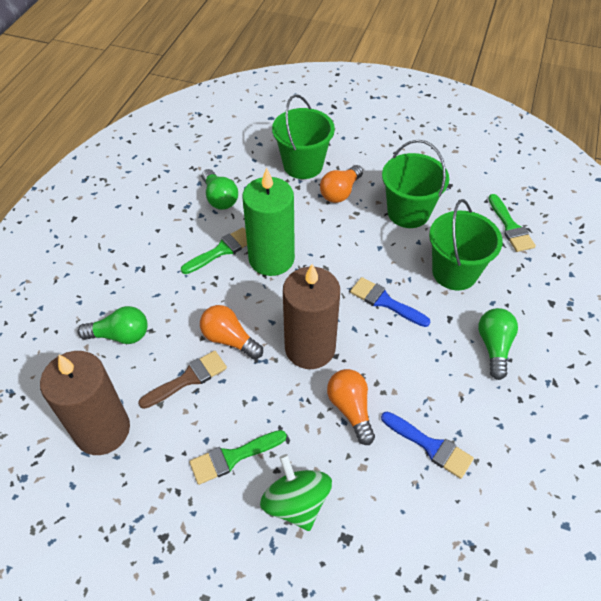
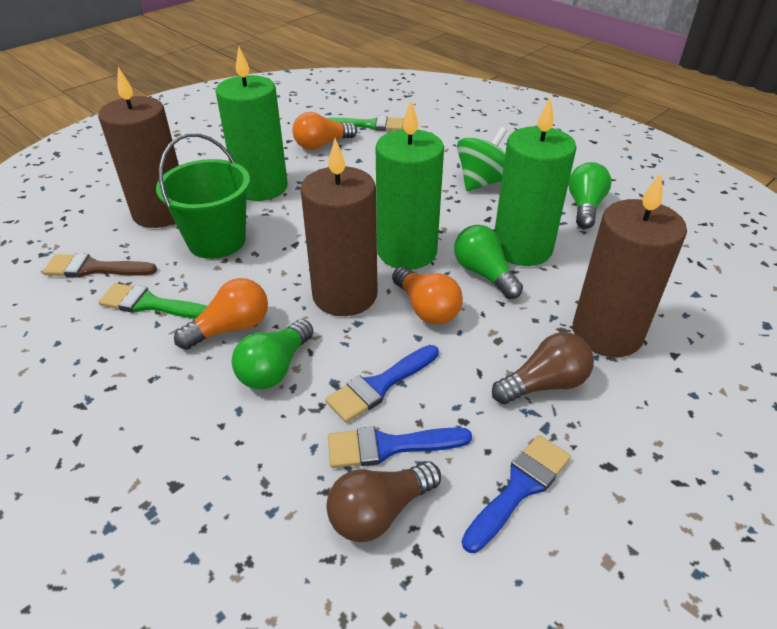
blue brush: 2 -> 3
brown candle: 2 -> 3
brown light bulb: 0 -> 2
green brush: 3 -> 2
green bucket: 3 -> 1
green candle: 1 -> 3

